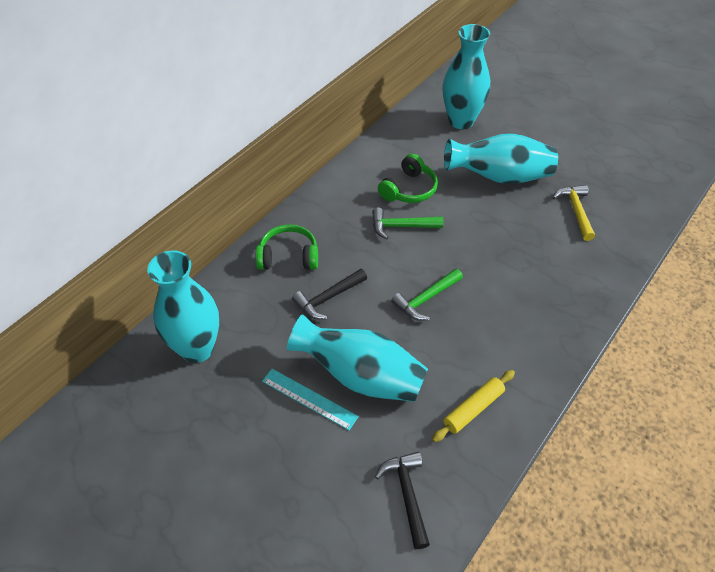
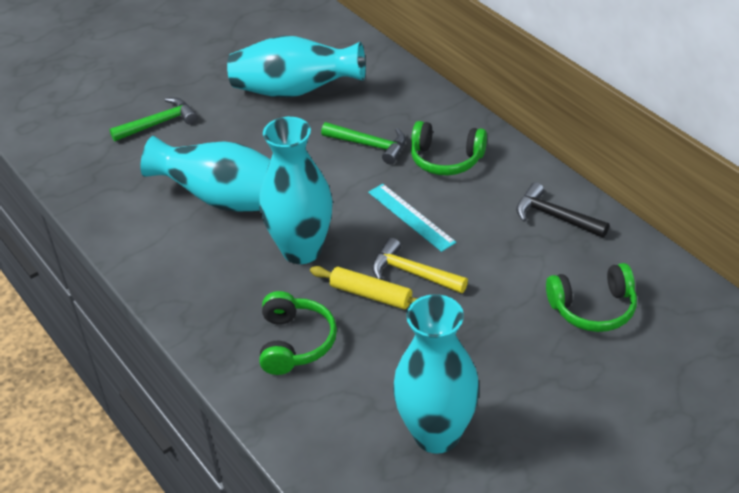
black hammer: 2 -> 1
green headphones: 2 -> 3

